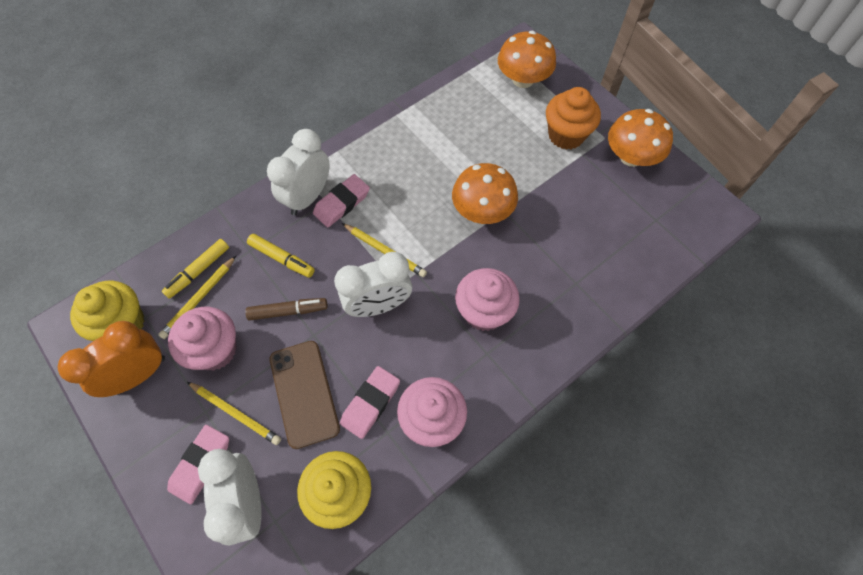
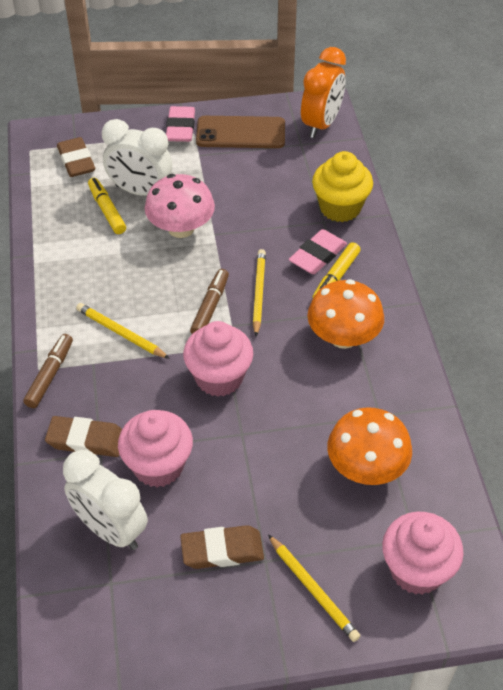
brown eraser: 0 -> 3
brown marker: 1 -> 2
orange cupcake: 1 -> 0
orange mushroom: 3 -> 2
pink eraser: 3 -> 2
pink mushroom: 0 -> 1
white clock: 3 -> 2
yellow cupcake: 2 -> 1

